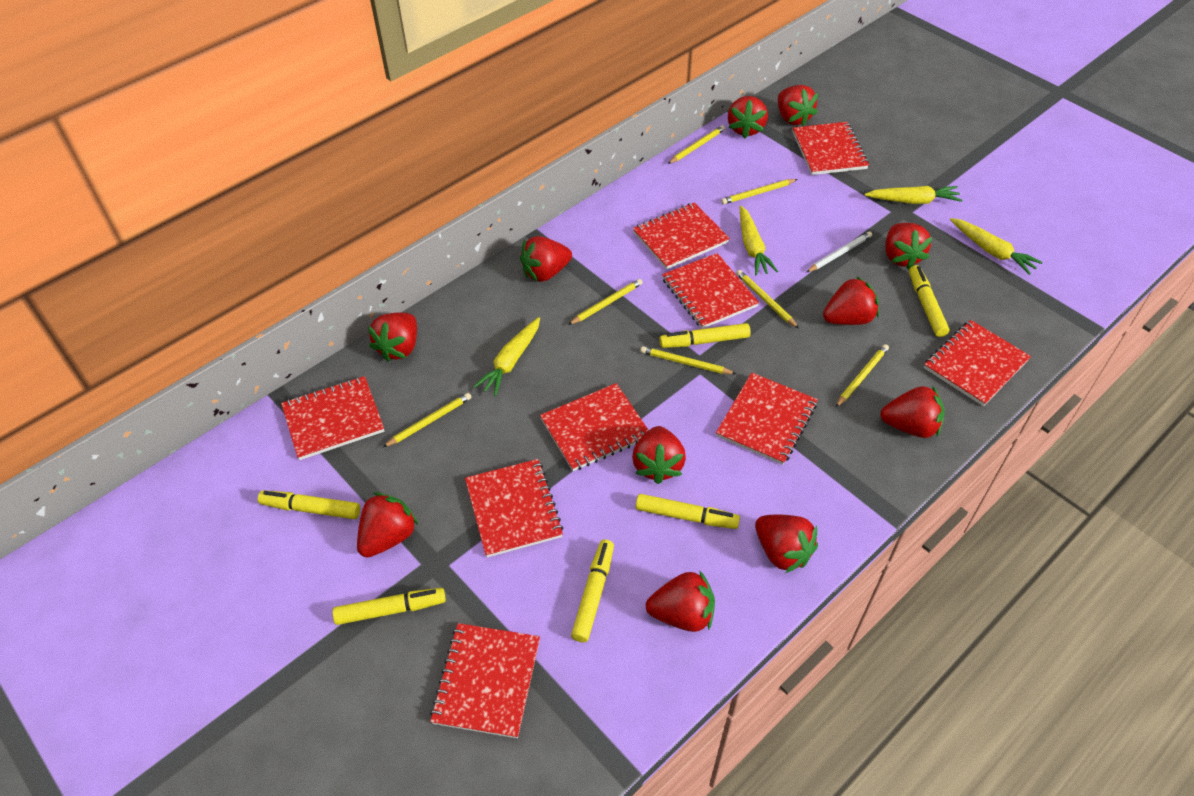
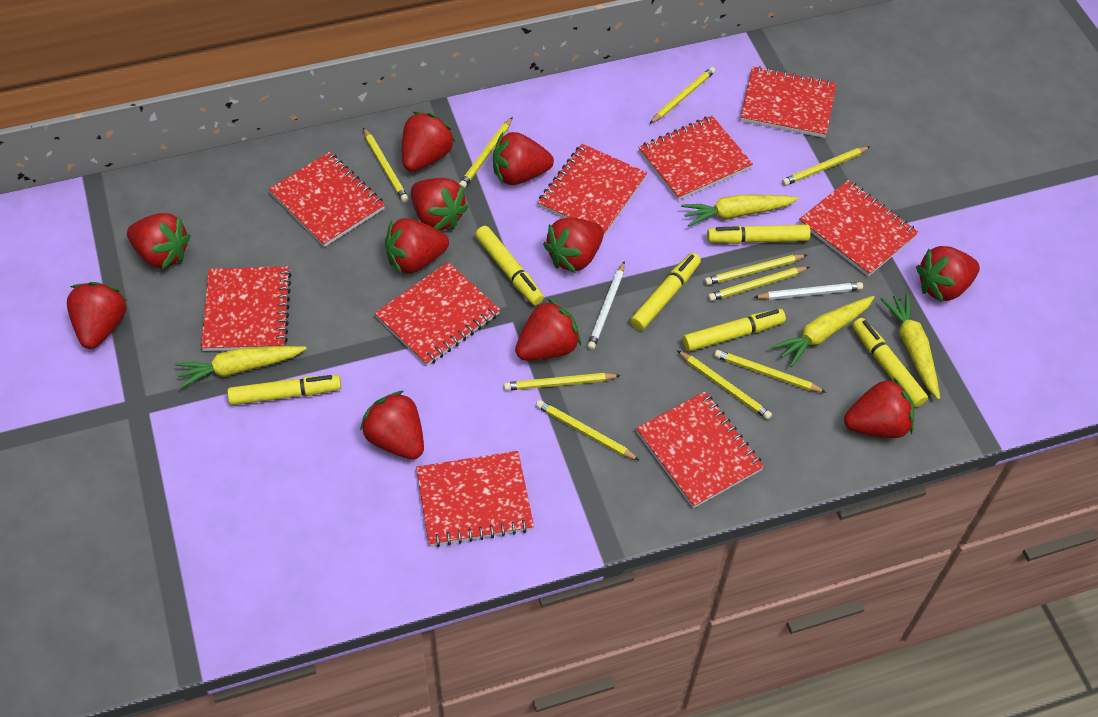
white pencil: 1 -> 2
yellow pencil: 7 -> 10

